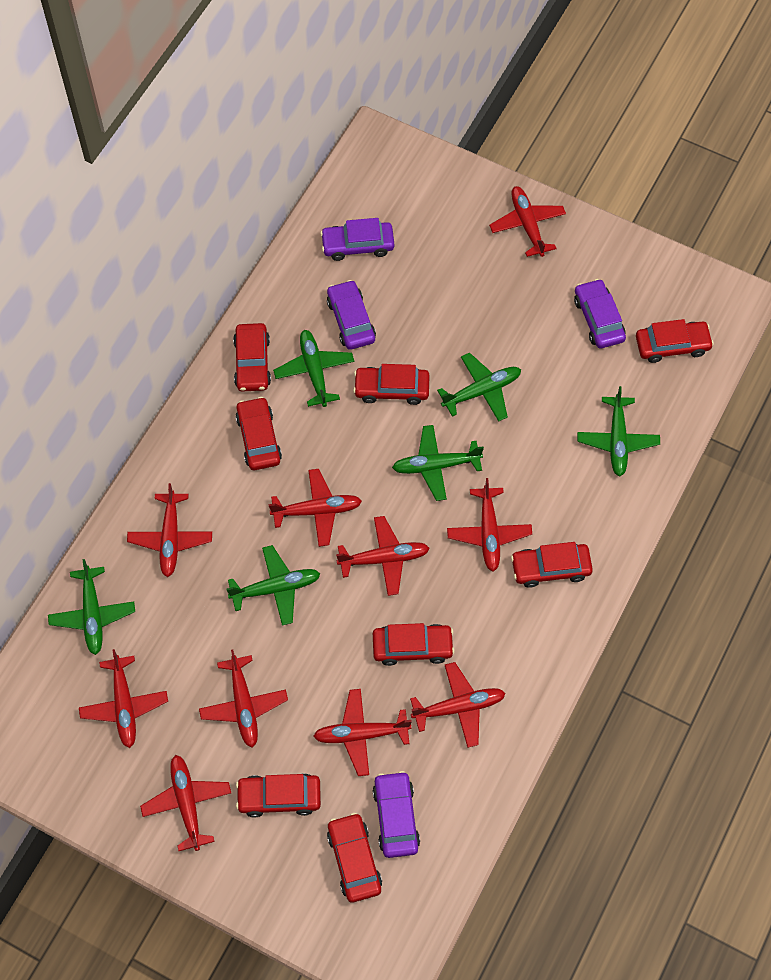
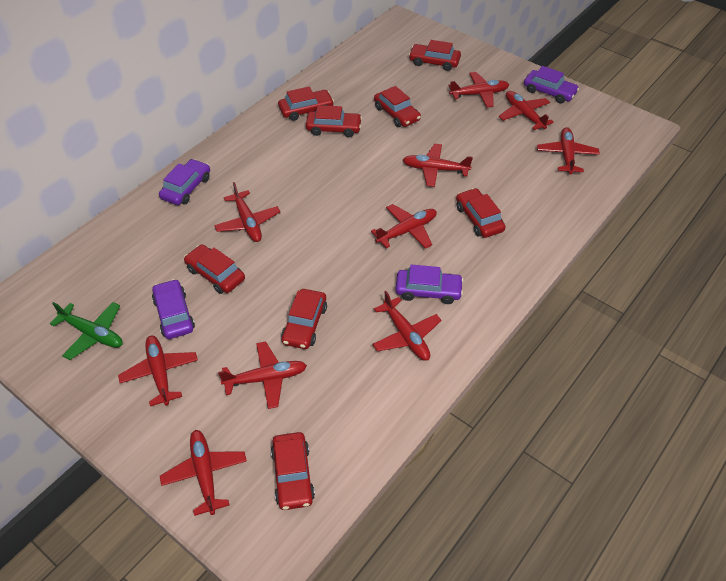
green plane: 6 -> 1

